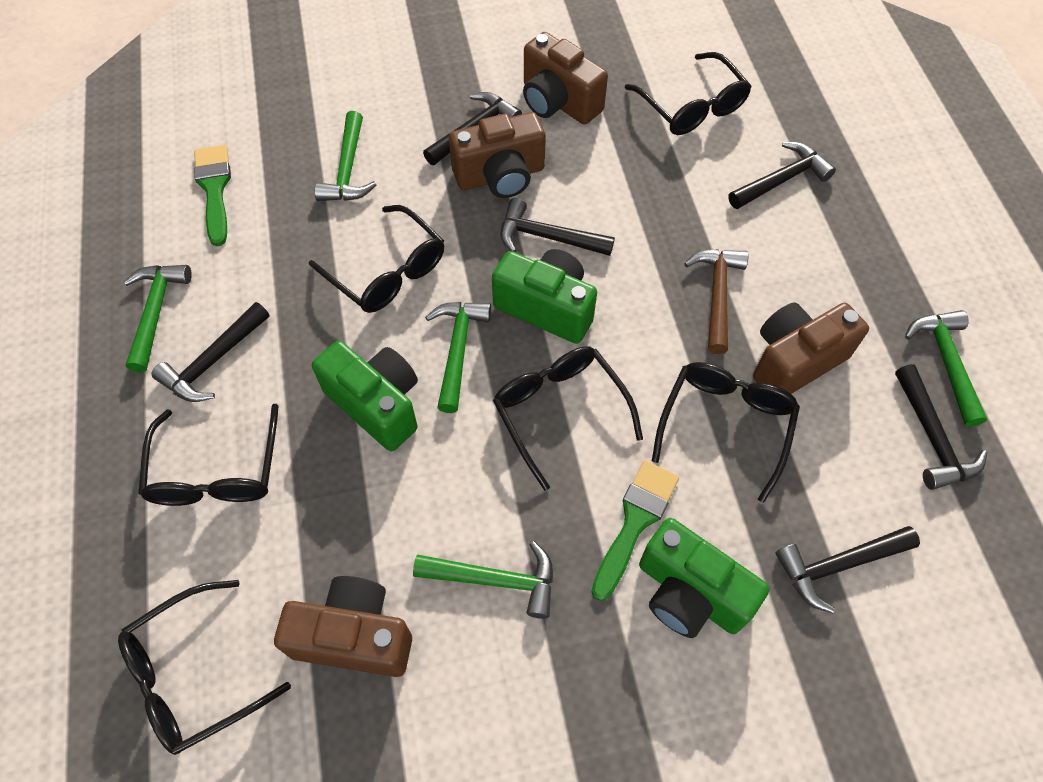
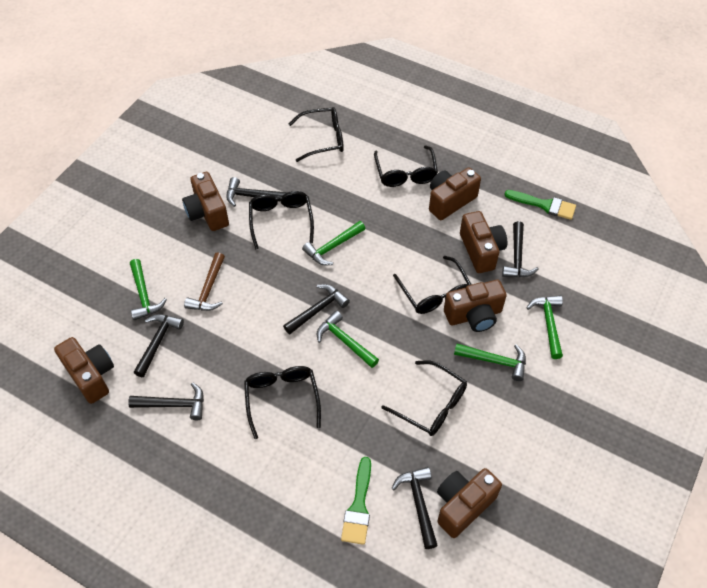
brown camera: 4 -> 6
green camera: 3 -> 0

